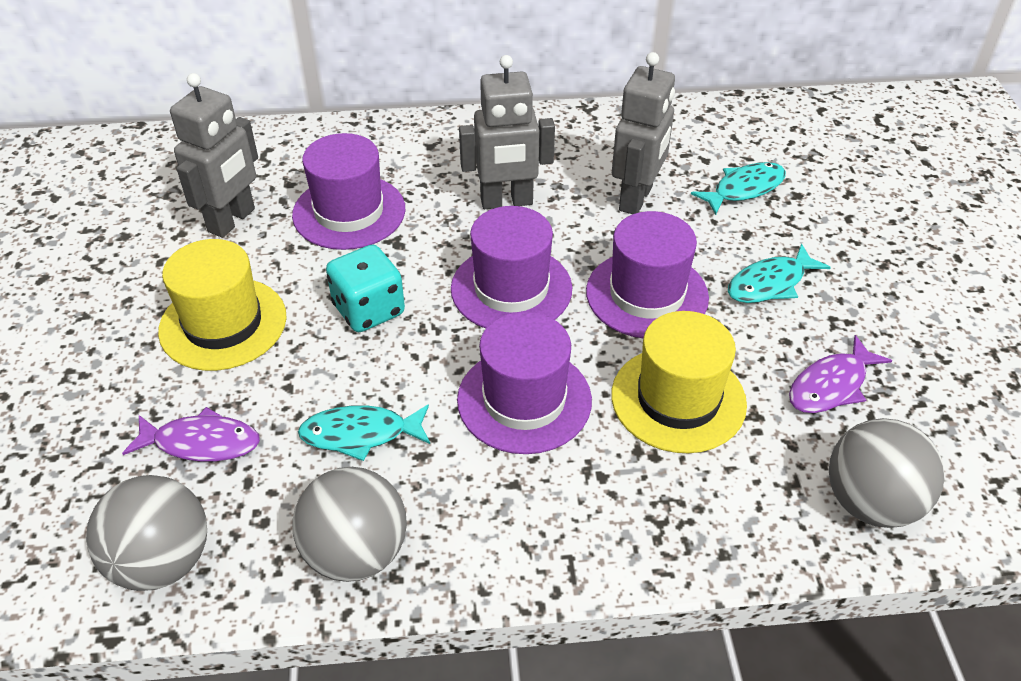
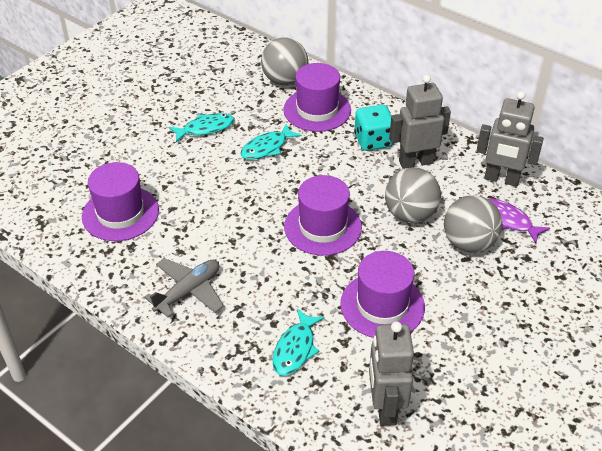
grey plane: 0 -> 1
purple fish: 2 -> 1
yellow hat: 2 -> 0

